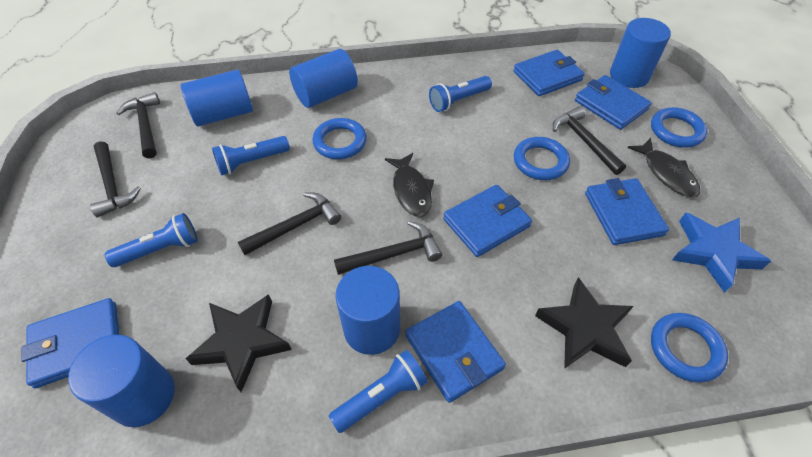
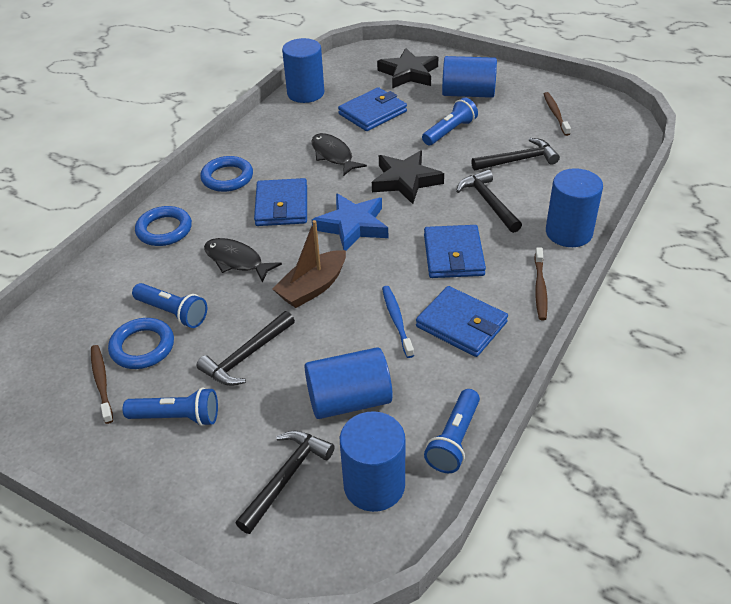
black hammer: 5 -> 4
blue ring: 4 -> 3
blue toothbrush: 0 -> 1
blue wallet: 6 -> 4
brown boat: 0 -> 1
brown toothbrush: 0 -> 3

